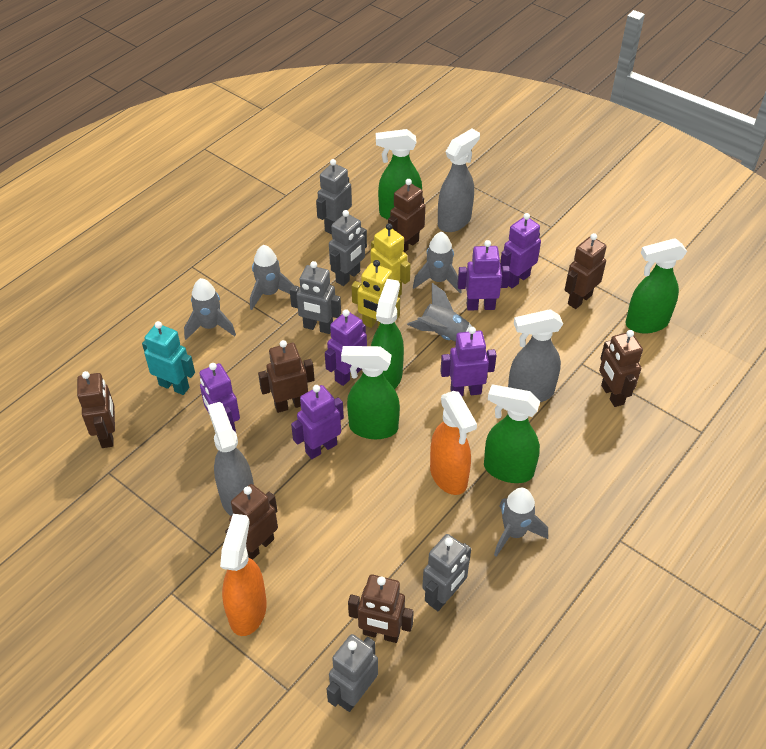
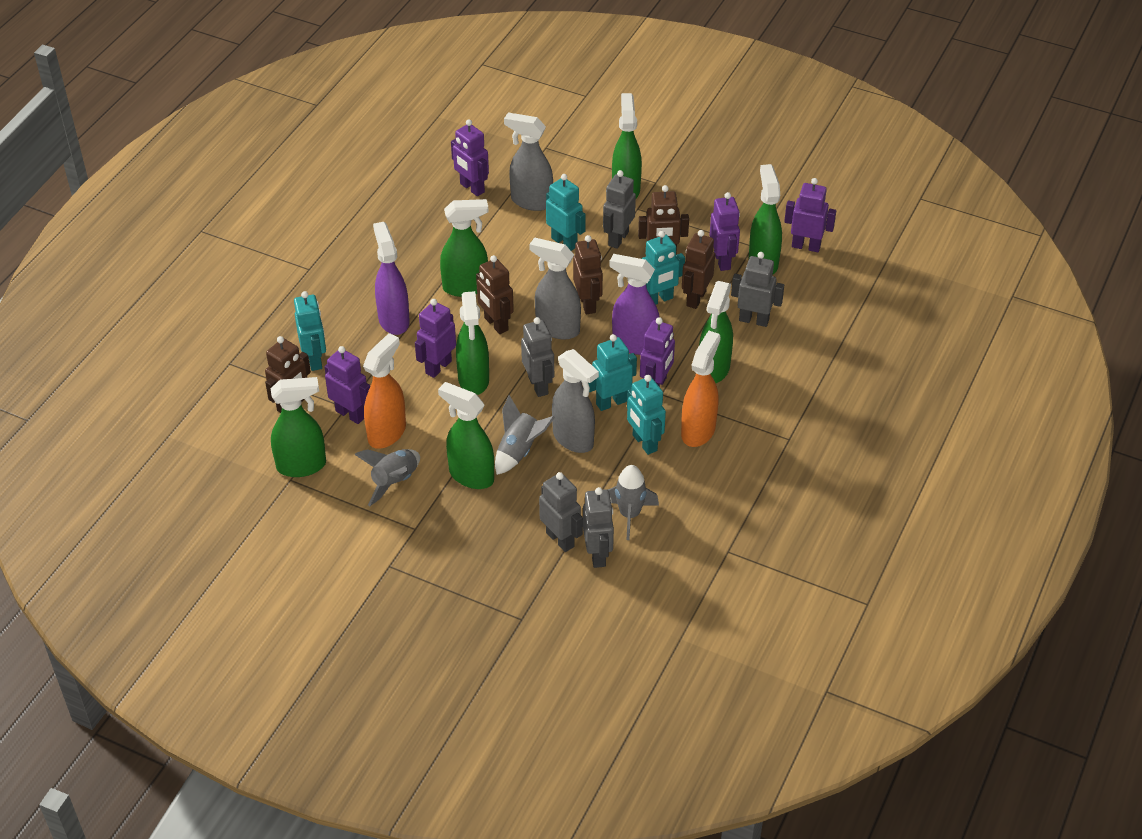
brown robot: 7 -> 5
green spray bottle: 5 -> 7
grey rocket: 5 -> 3
purple spray bottle: 0 -> 2
turquoise robot: 1 -> 5
yellow robot: 2 -> 0

